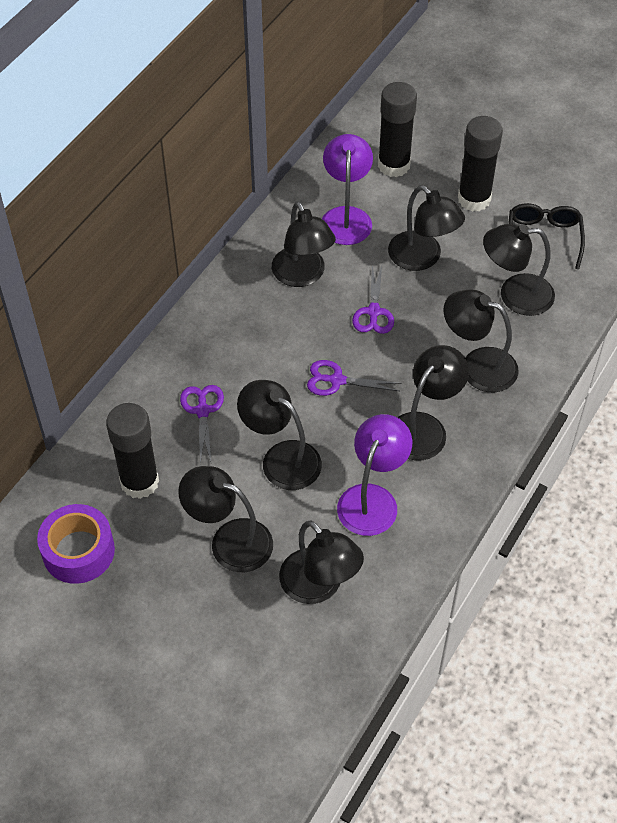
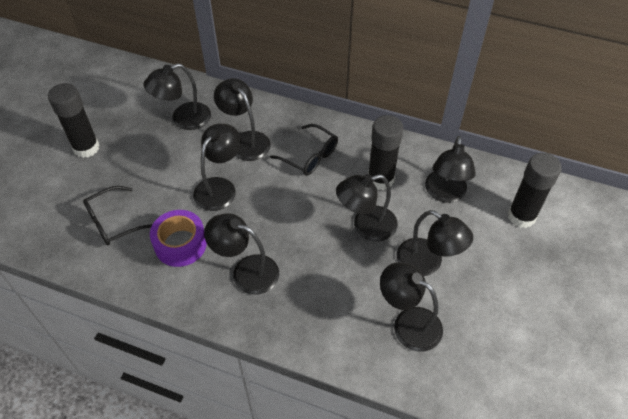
black glasses: 1 -> 2
purple lamp: 2 -> 0
purple scissors: 3 -> 0

